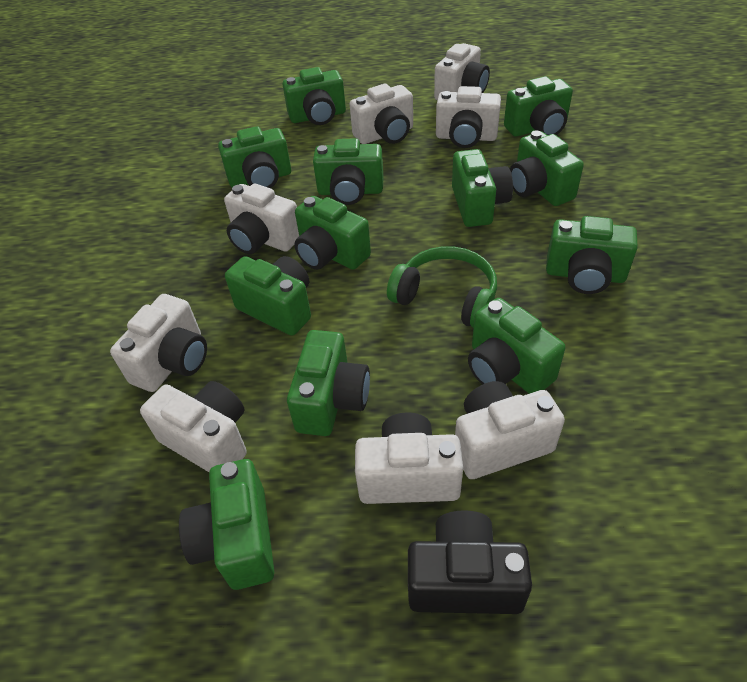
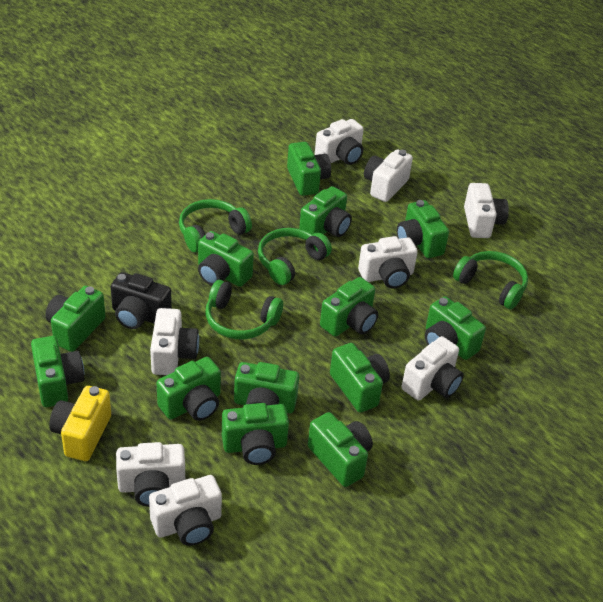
green camera: 12 -> 13
green headphones: 1 -> 4
yellow camera: 0 -> 1

